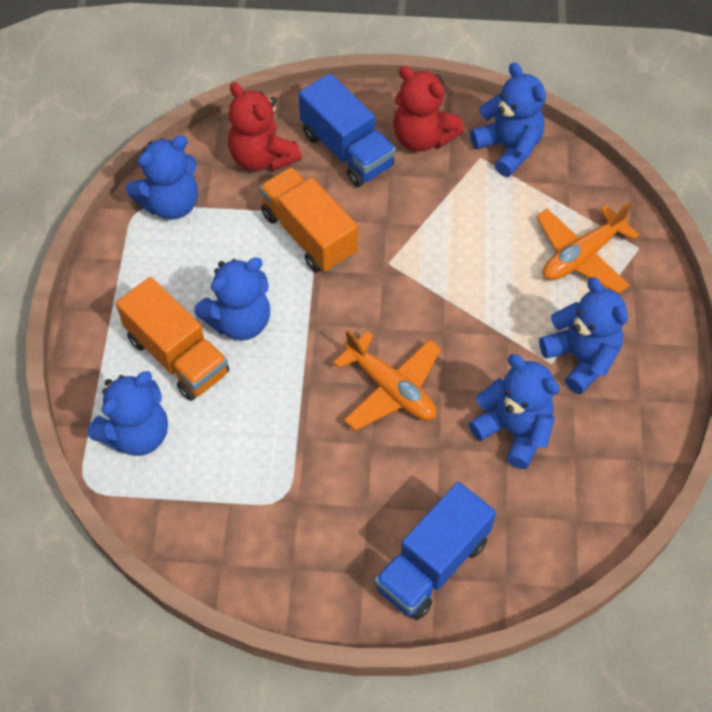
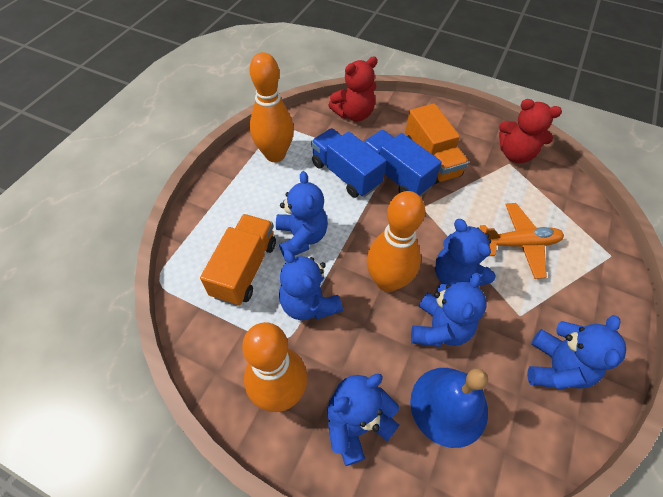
blue bell: 0 -> 1
orange bowling pin: 0 -> 3
orange plane: 2 -> 1

